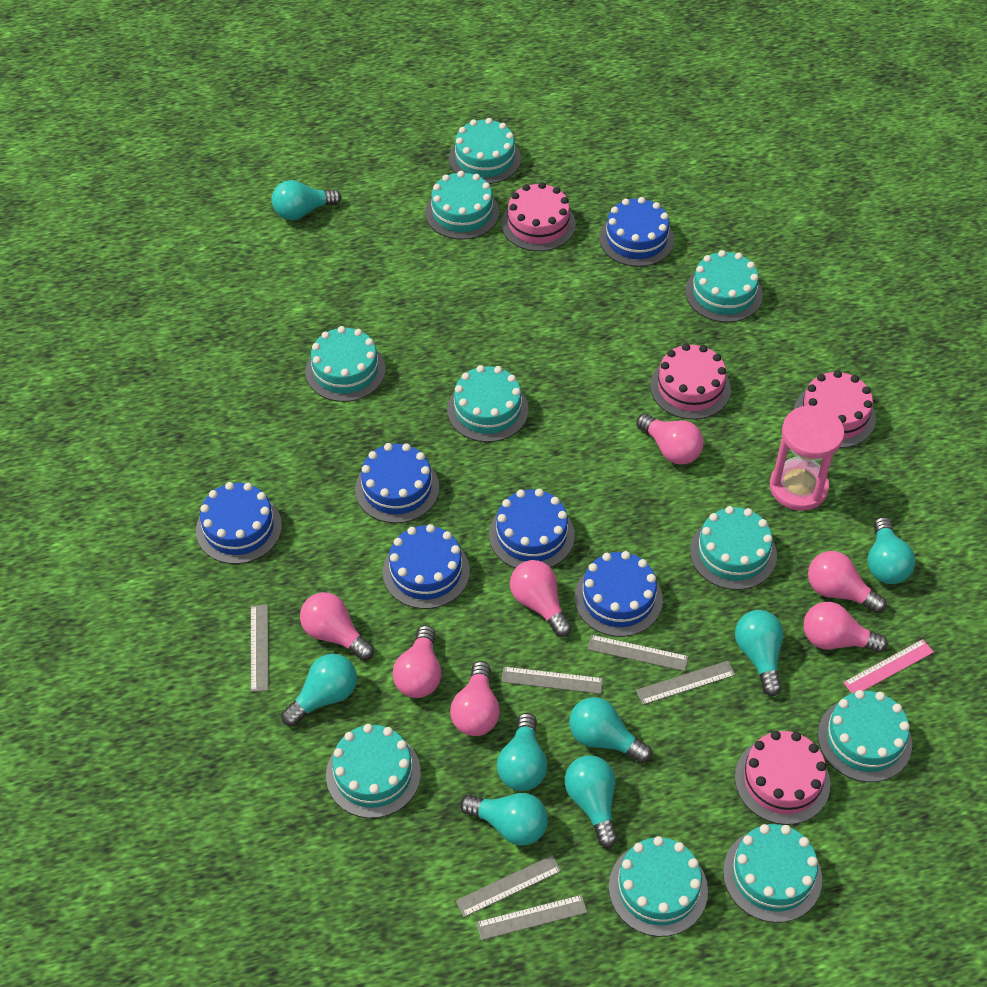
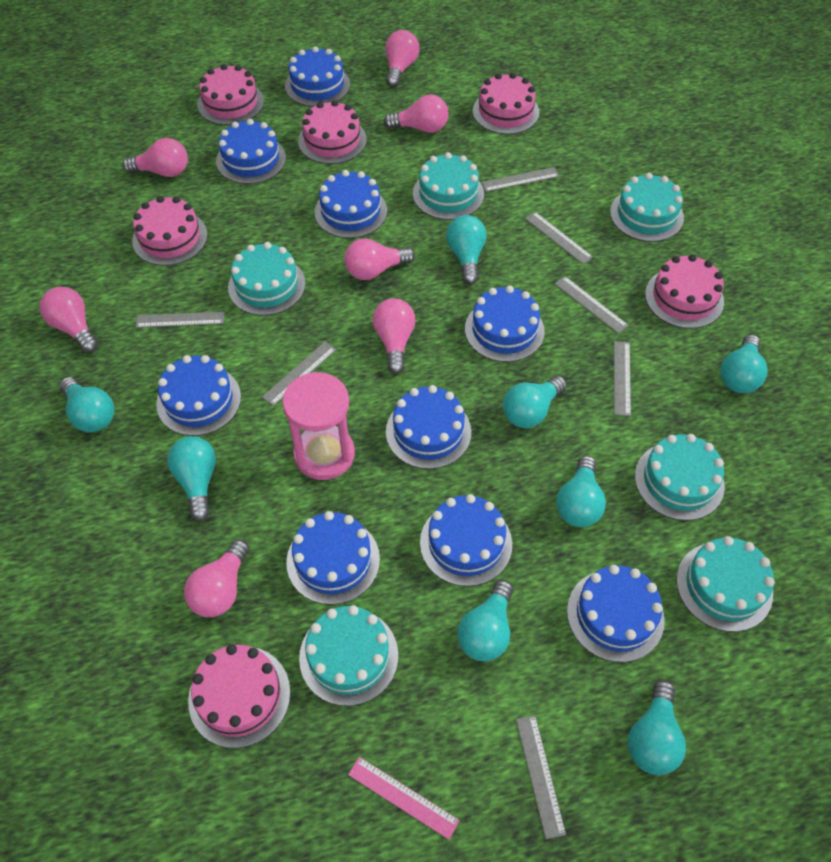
blue cake: 6 -> 9
grey ruler: 6 -> 7
pink cake: 4 -> 6
turquoise cake: 10 -> 6

